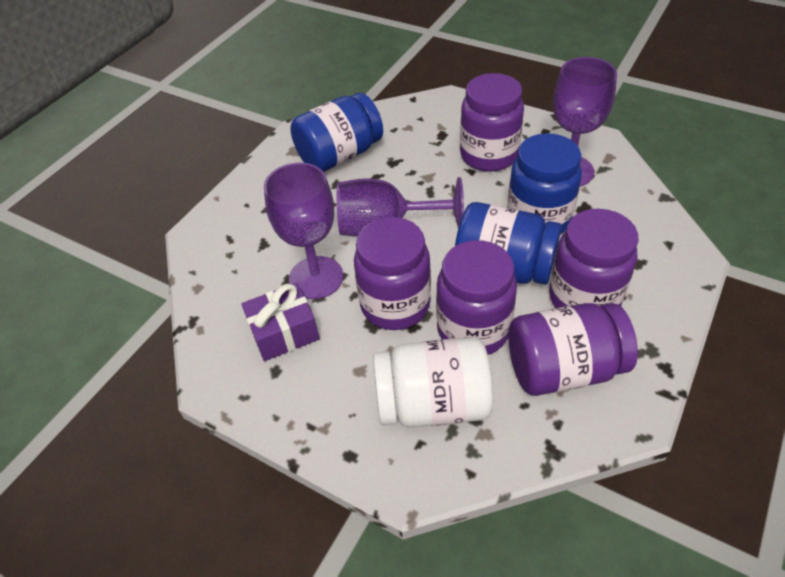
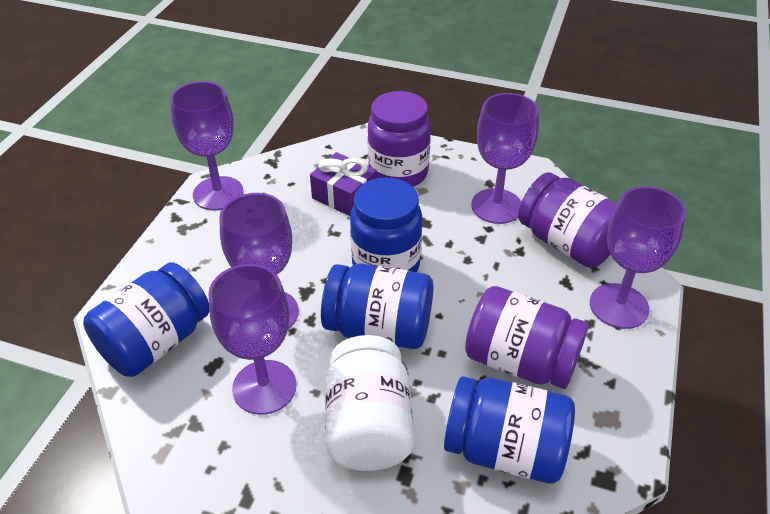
blue jar: 3 -> 4
purple goblet: 3 -> 5
purple jar: 5 -> 3

